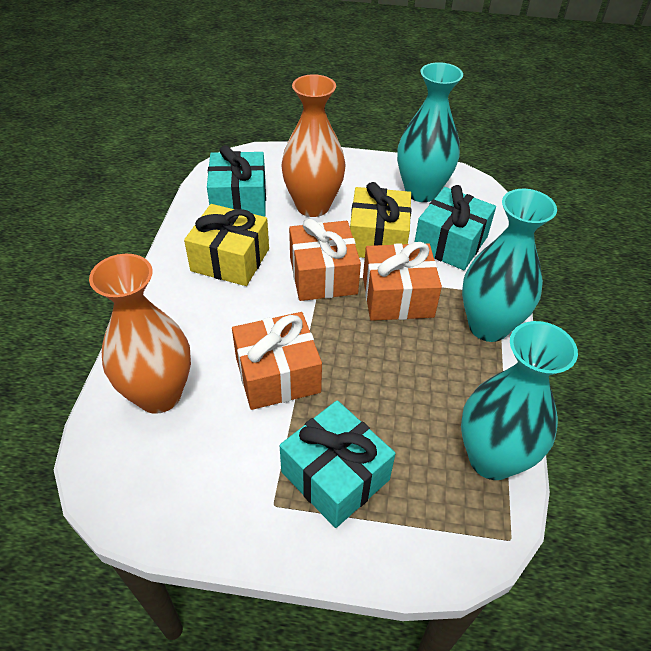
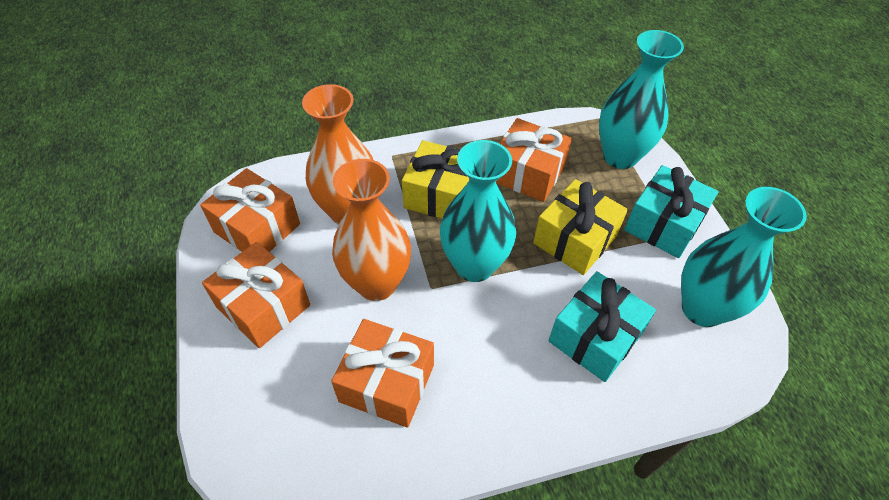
orange gift: 3 -> 4
turquoise gift: 3 -> 2

